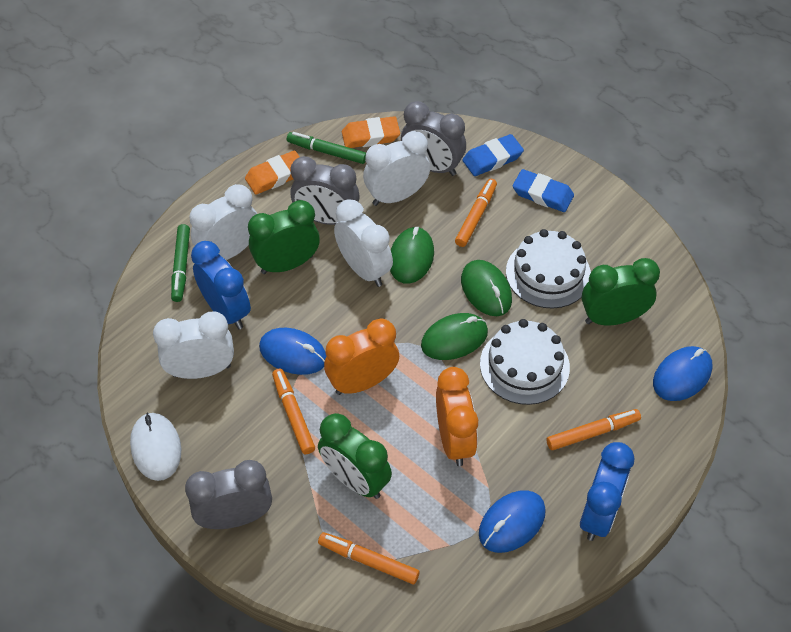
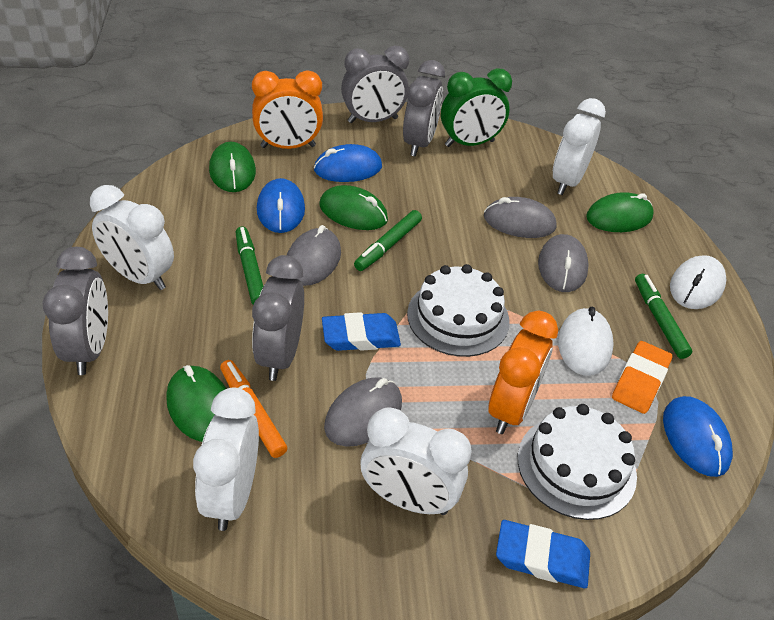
blue clock: 2 -> 0
green clock: 3 -> 1
green marker: 2 -> 3
green mouse: 3 -> 4
grey clock: 3 -> 4
grey mouse: 0 -> 4
orange eraser: 2 -> 1
orange marker: 4 -> 1
white mouse: 1 -> 2

